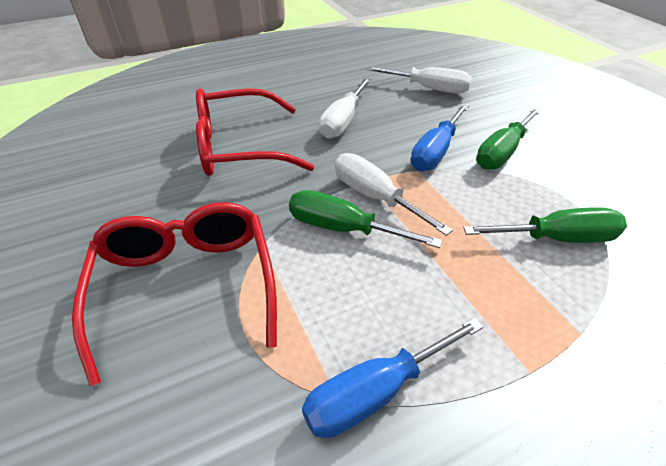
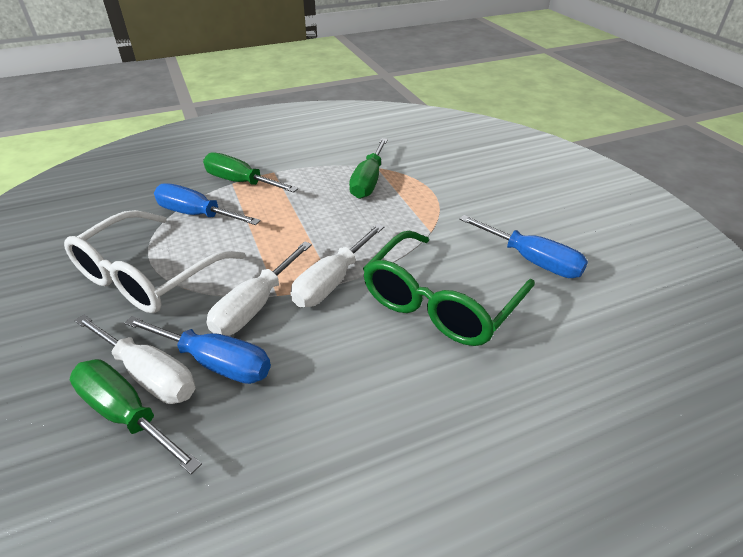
blue screwdriver: 2 -> 3
green glasses: 0 -> 1
red glasses: 2 -> 0
white glasses: 0 -> 1

